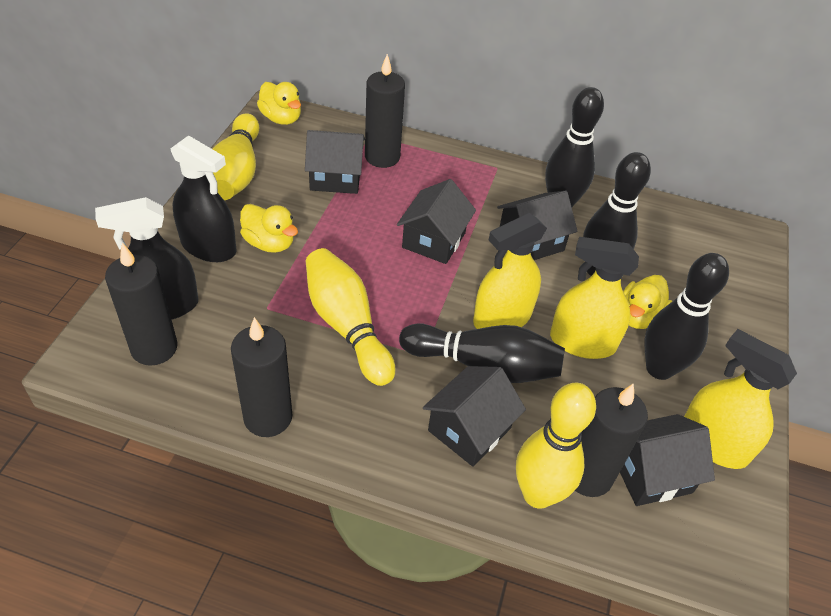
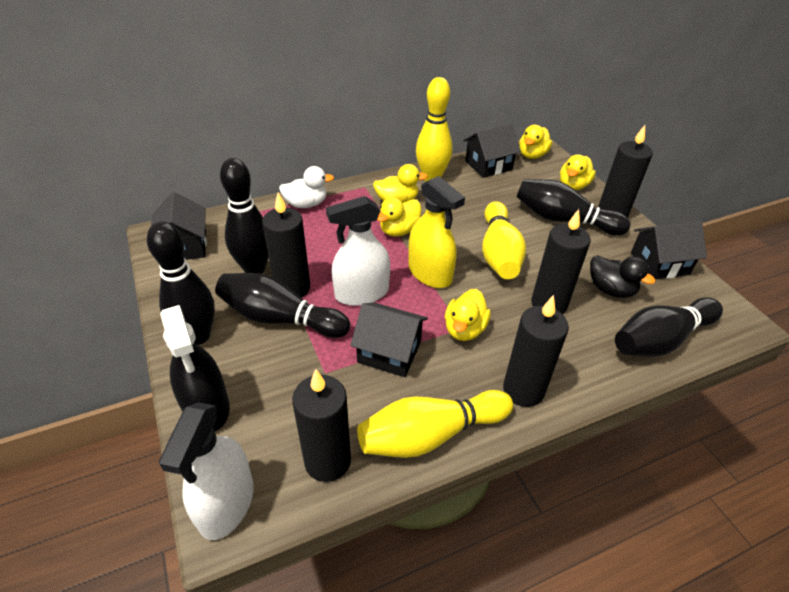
black bowling pin: 4 -> 5
black candle: 4 -> 5
black duck: 0 -> 1
black house: 5 -> 4
black spray bottle: 2 -> 1
white duck: 0 -> 1
white spray bottle: 0 -> 2
yellow duck: 3 -> 5
yellow spray bottle: 3 -> 1

